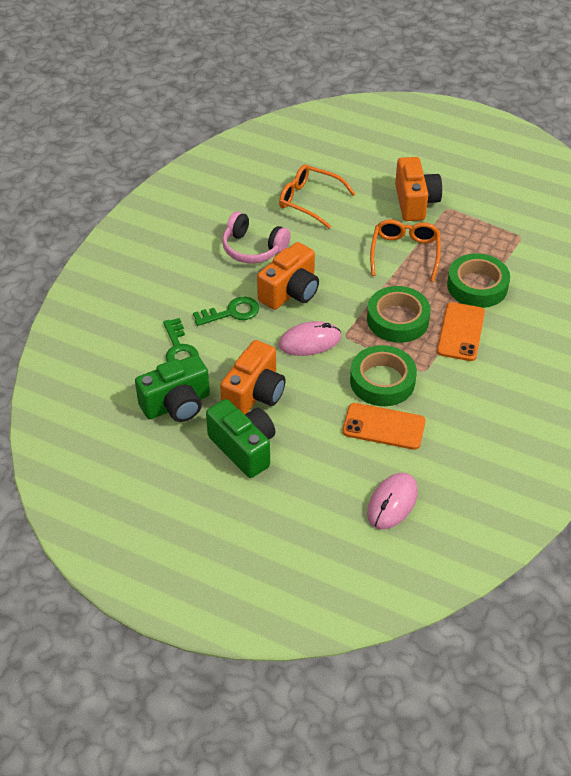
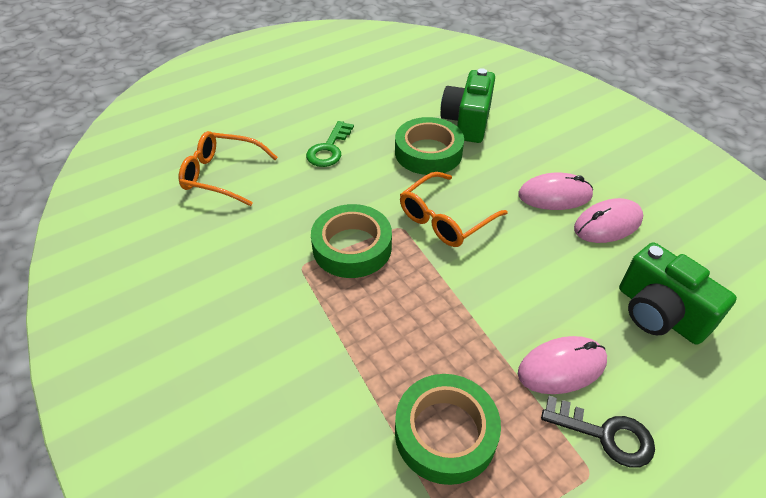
black key: 0 -> 1
green key: 2 -> 1
orange camera: 3 -> 0
orange phone: 2 -> 0
pink headphones: 1 -> 0
pink mouse: 2 -> 3

